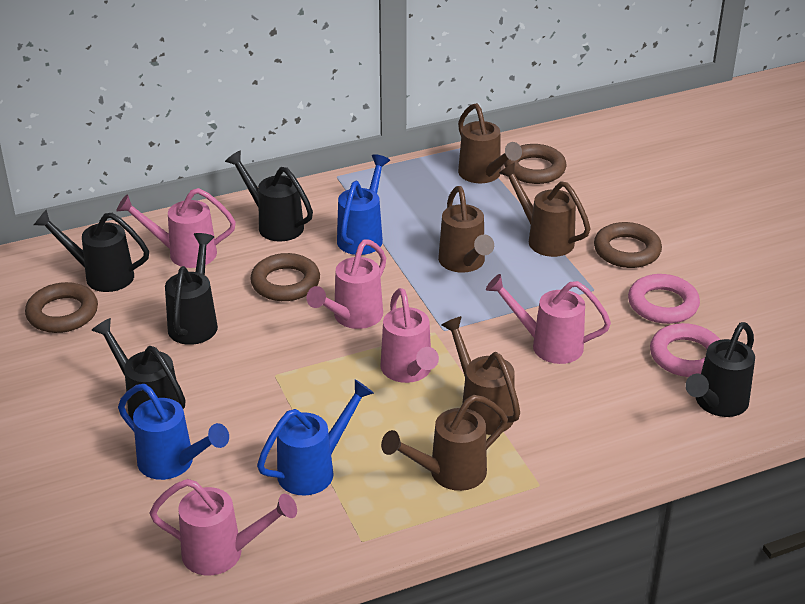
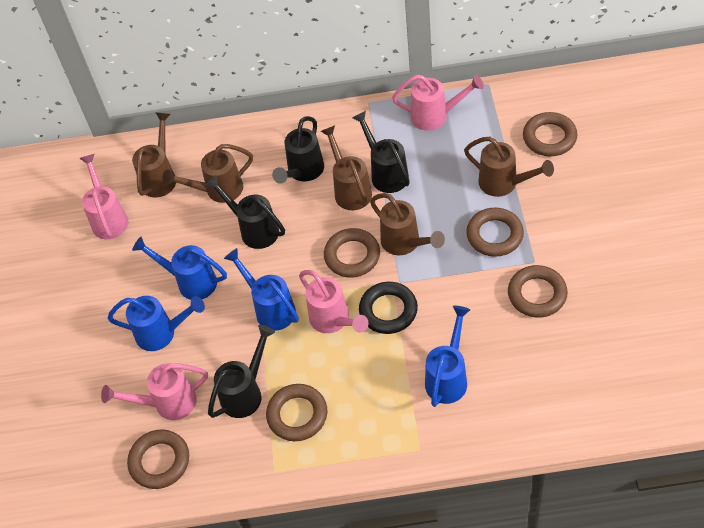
black ring: 0 -> 1
black watering can: 5 -> 4
blue watering can: 3 -> 4
brown ring: 4 -> 6
pink ring: 2 -> 0
pink watering can: 5 -> 4

